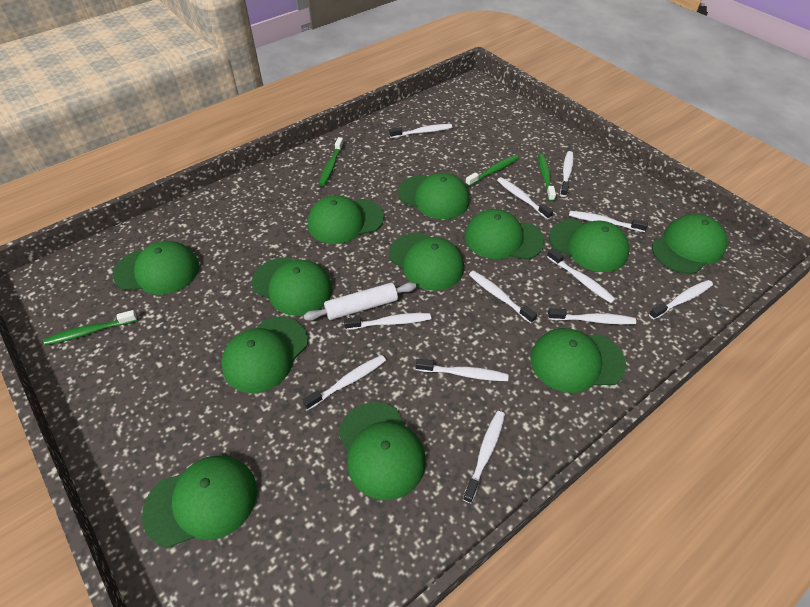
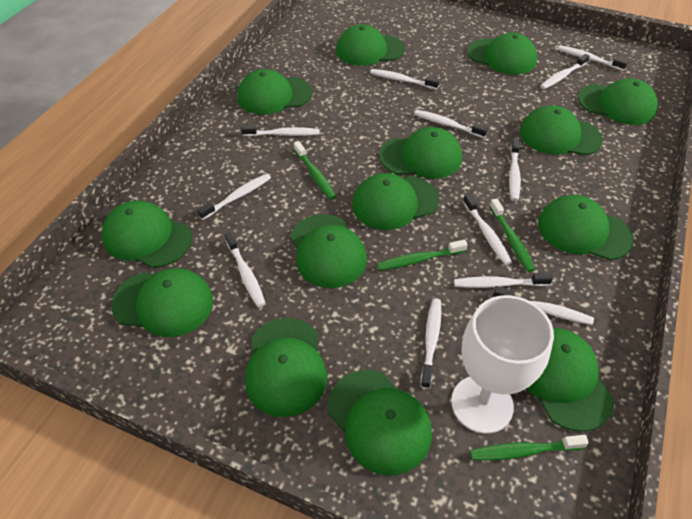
green cap: 12 -> 14
white goblet: 0 -> 1
white rolling pin: 1 -> 0

